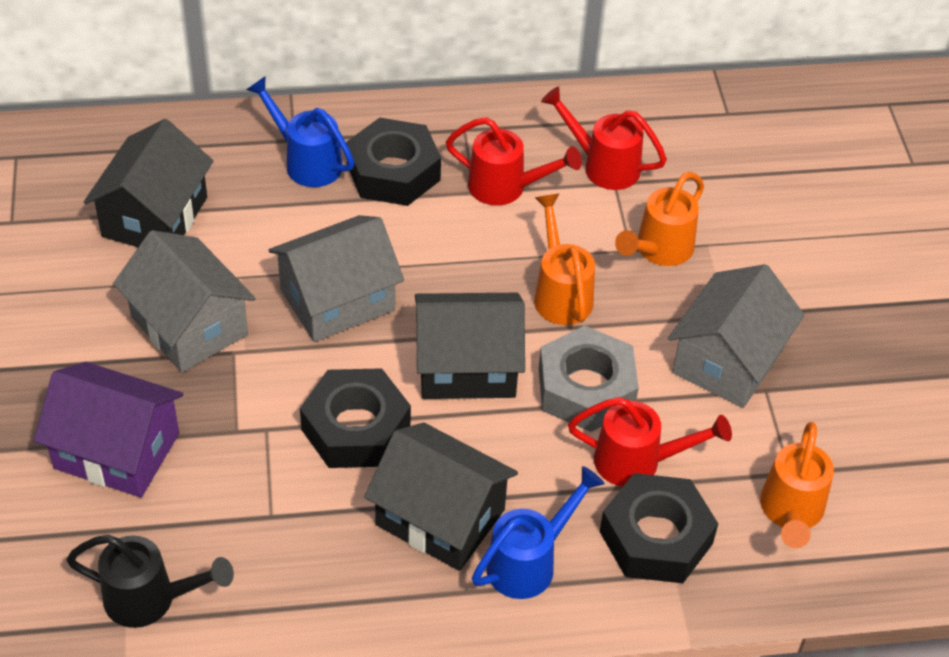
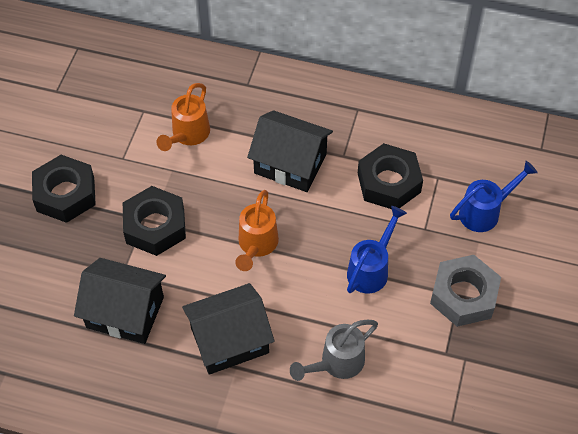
black watering can: 1 -> 0
grey house: 3 -> 0
grey watering can: 0 -> 1
orange watering can: 3 -> 2
purple house: 1 -> 0
red watering can: 3 -> 0

